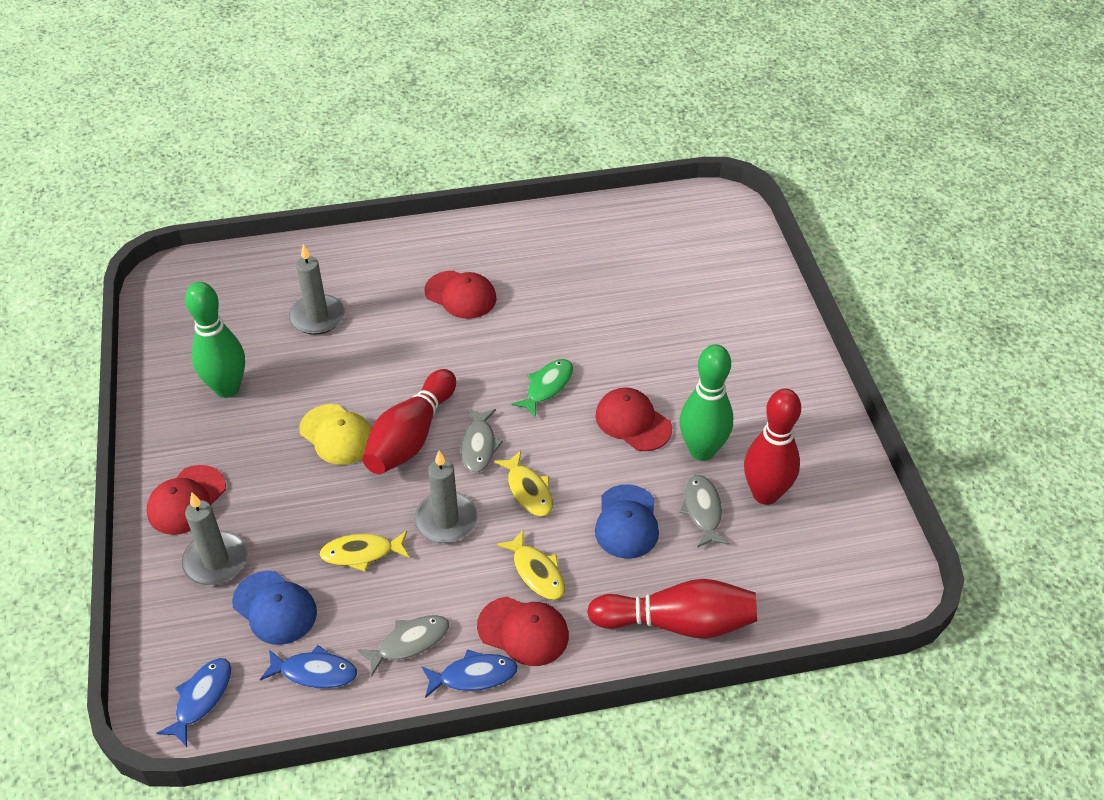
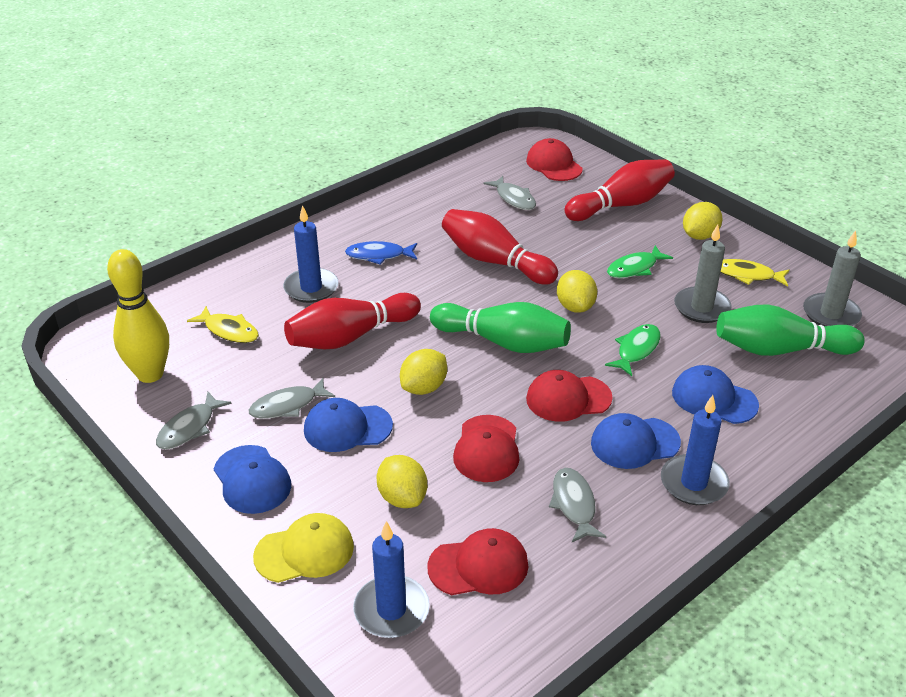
blue candle: 0 -> 3
blue cap: 2 -> 4
blue fish: 3 -> 1
green fish: 1 -> 2
grey candle: 3 -> 2
grey fish: 3 -> 4
yellow bowling pin: 0 -> 1
yellow fish: 3 -> 2
yellow lemon: 0 -> 4

